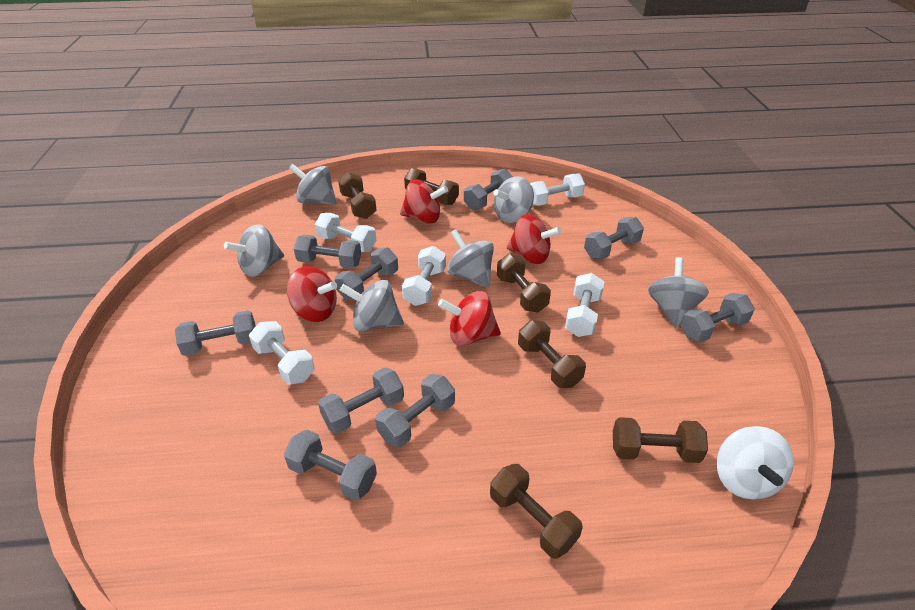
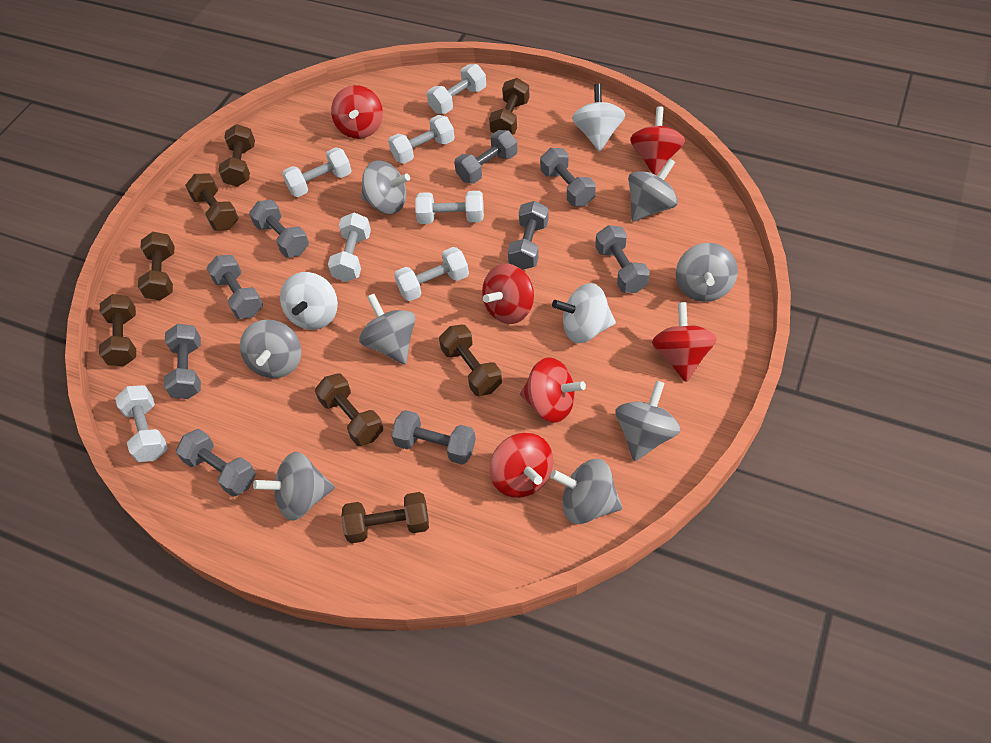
brown dumbbell: 6 -> 8
grey spinning top: 6 -> 8
red spinning top: 4 -> 6
white dumbbell: 5 -> 7
white spinning top: 1 -> 3

